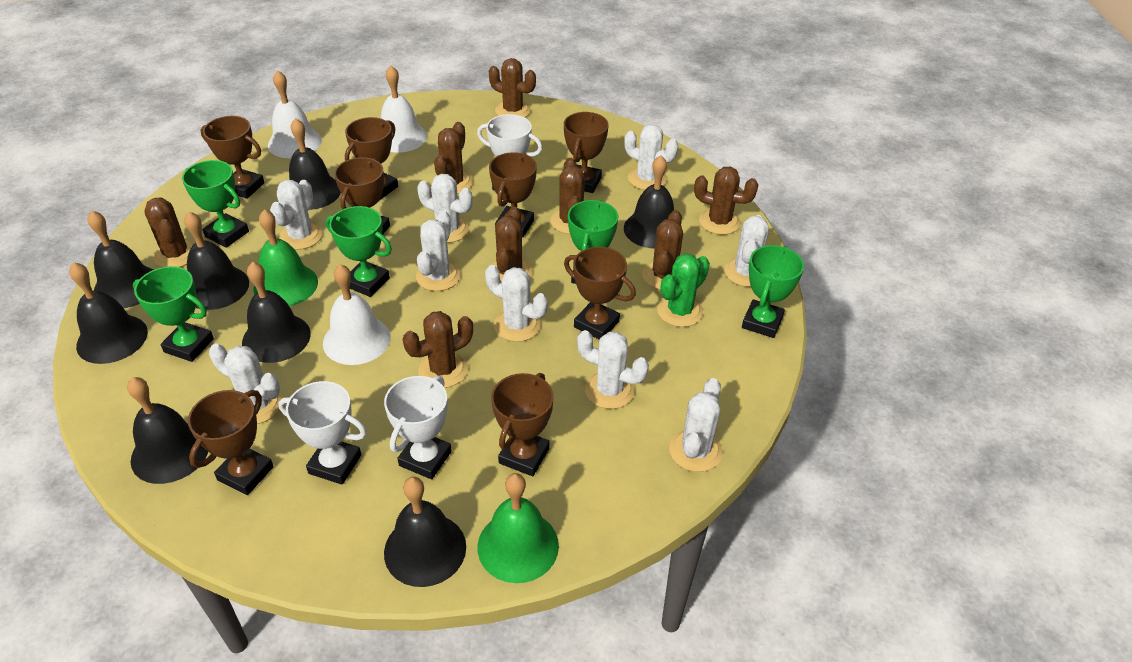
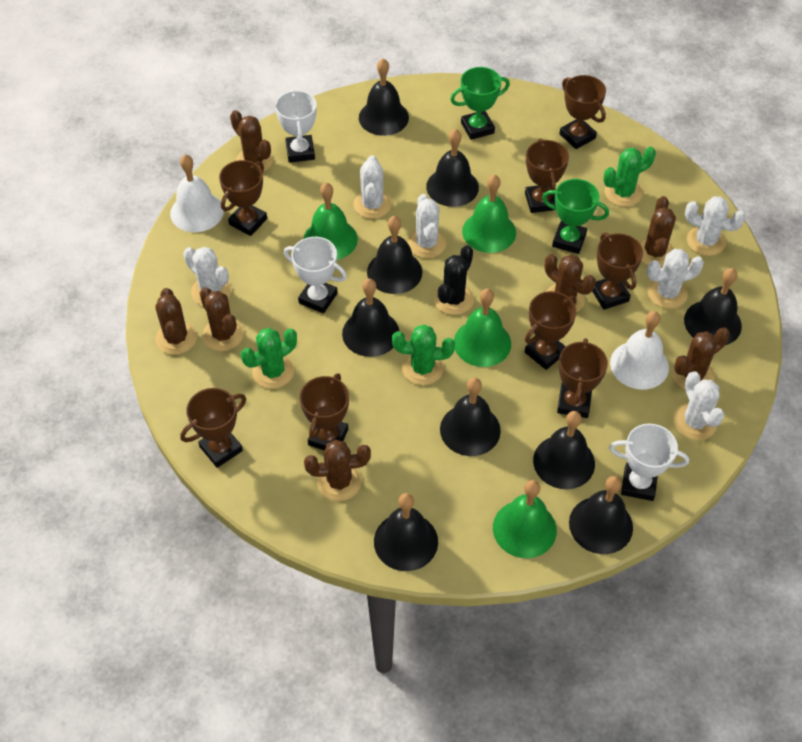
black bell: 8 -> 9
black cactus: 0 -> 1
brown cactus: 8 -> 7
green bell: 2 -> 4
green cactus: 1 -> 3
green trophy: 5 -> 2
white bell: 3 -> 2
white cactus: 9 -> 6

